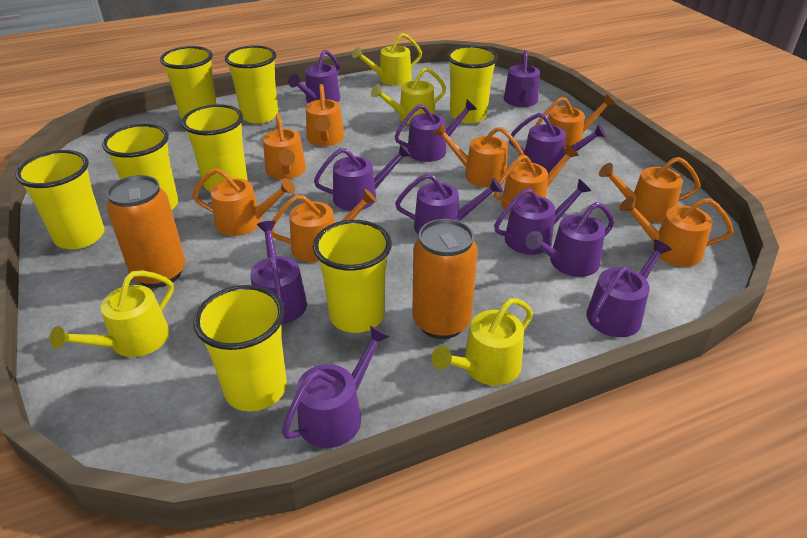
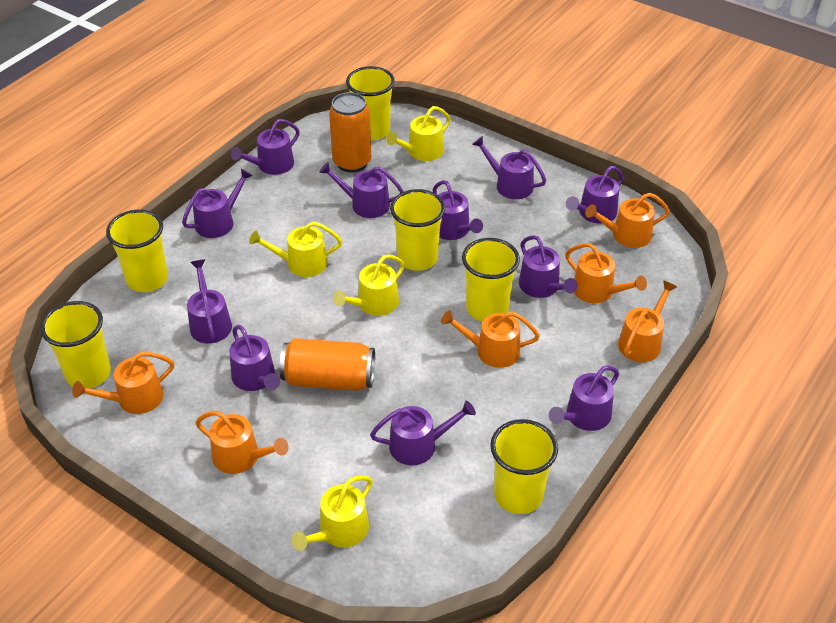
orange watering can: 9 -> 6
yellow cup: 8 -> 6

